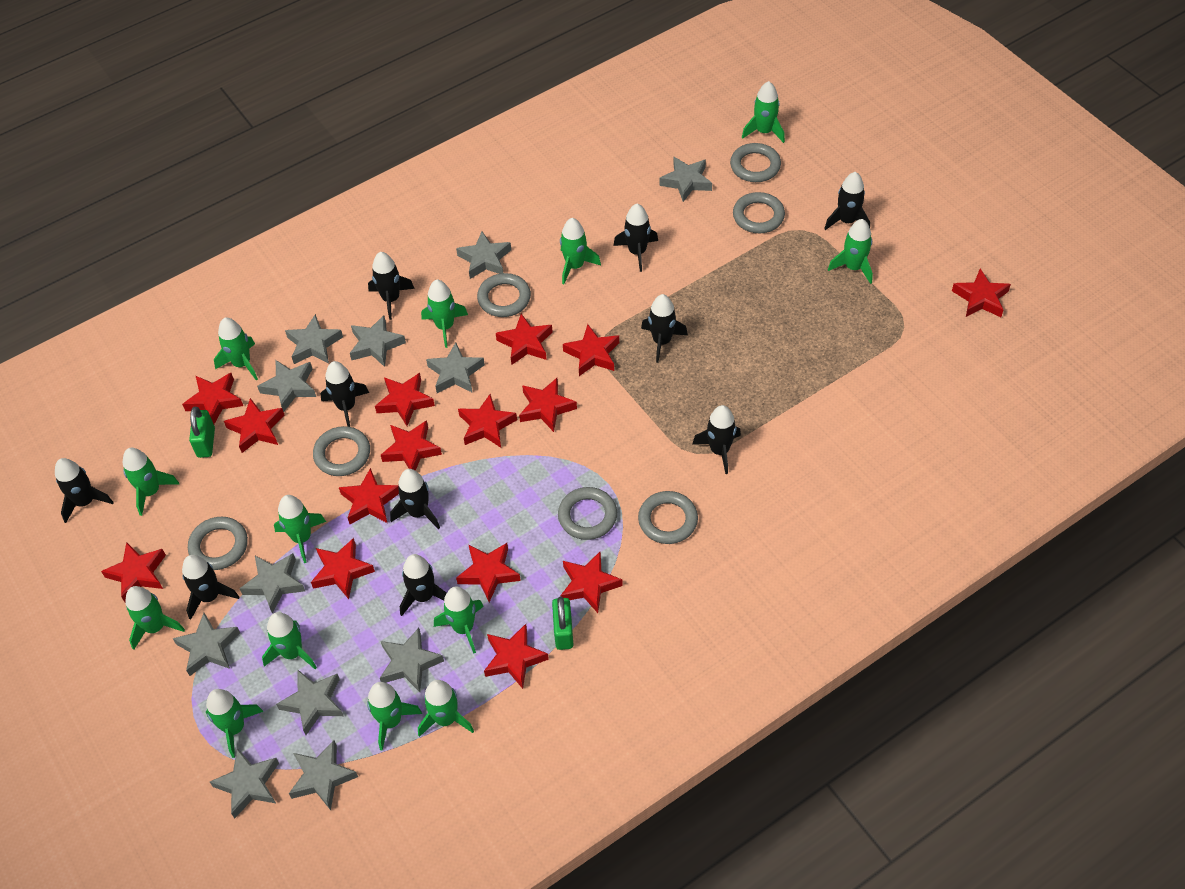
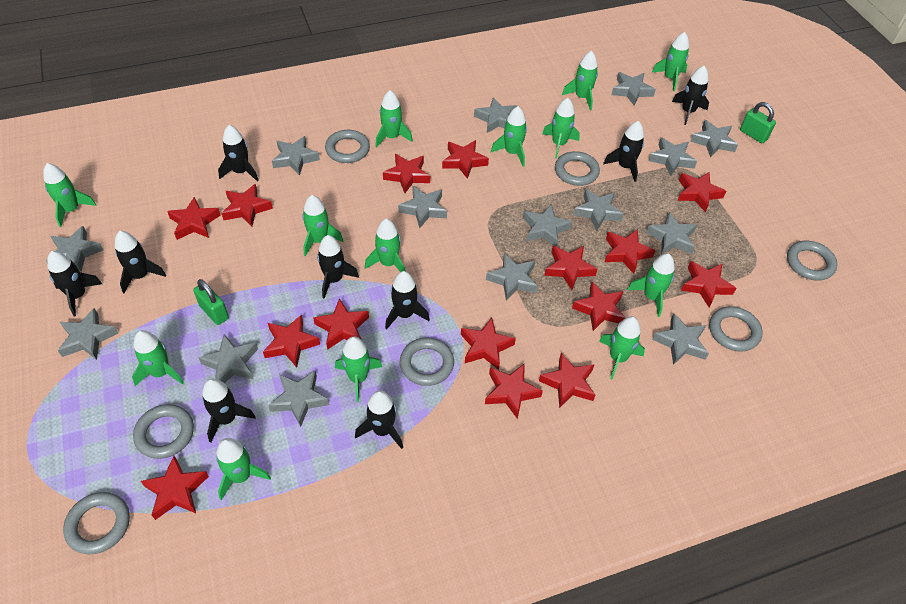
black rocket: 10 -> 9
grey star: 12 -> 15

